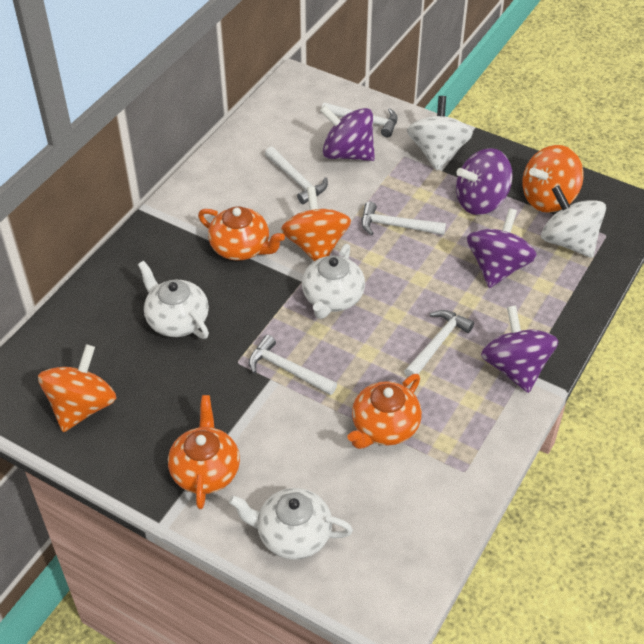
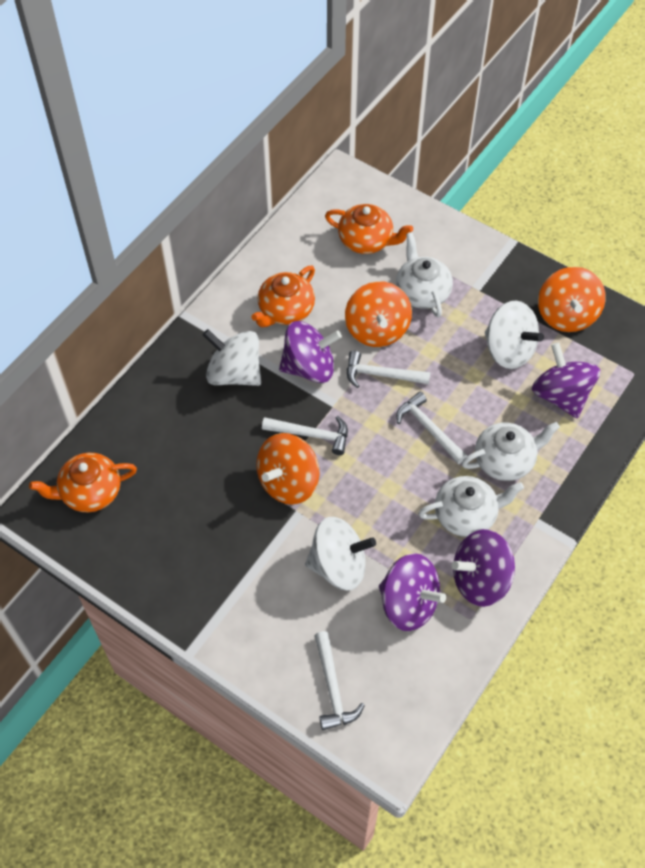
white hammer: 5 -> 4
white spinning top: 2 -> 3

